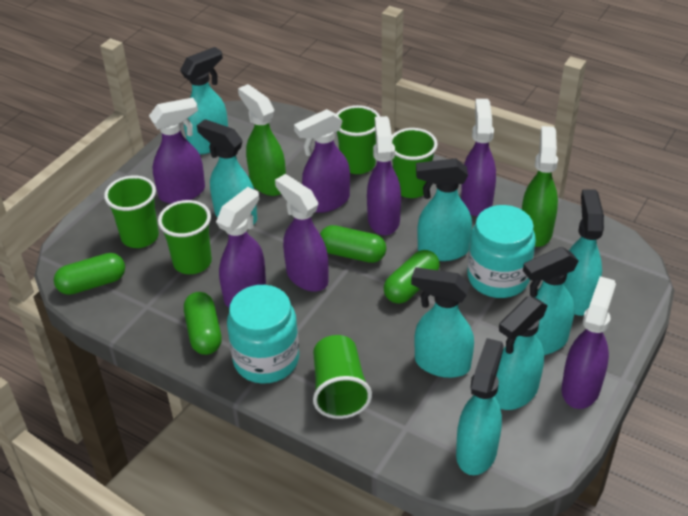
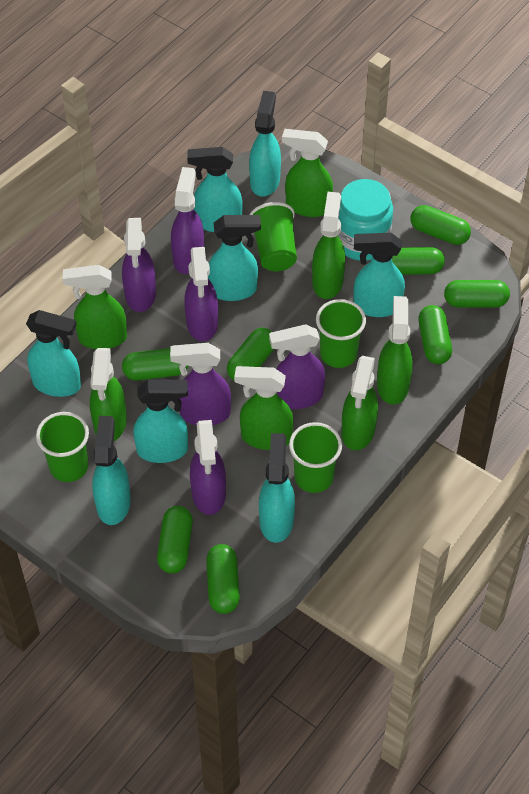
green capsule: 4 -> 8
green cup: 5 -> 4
green spray bottle: 2 -> 7
purple spray bottle: 7 -> 6
turquoise jar: 2 -> 1

